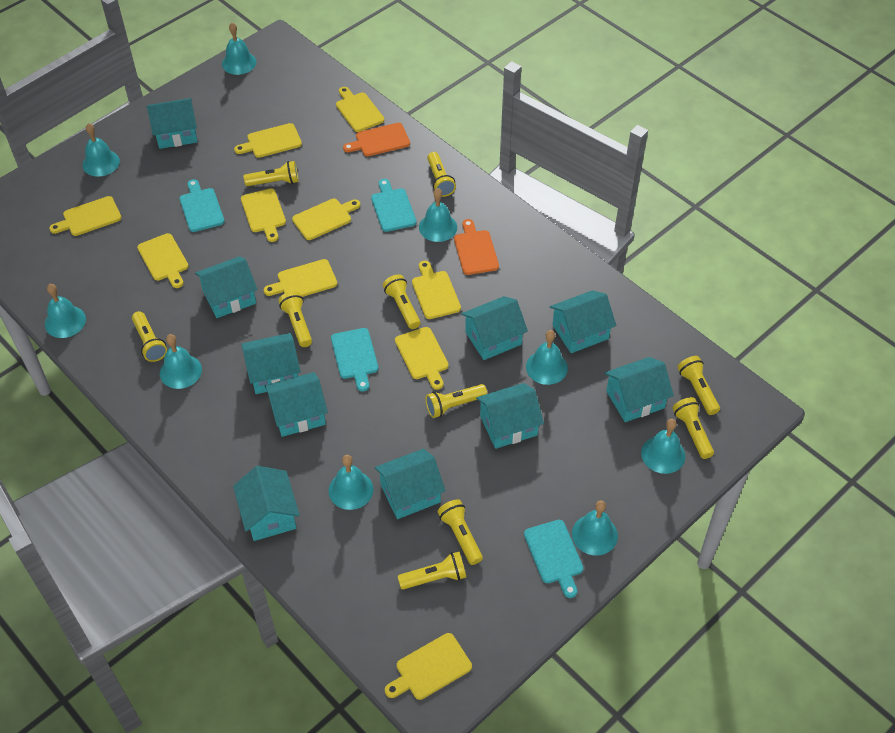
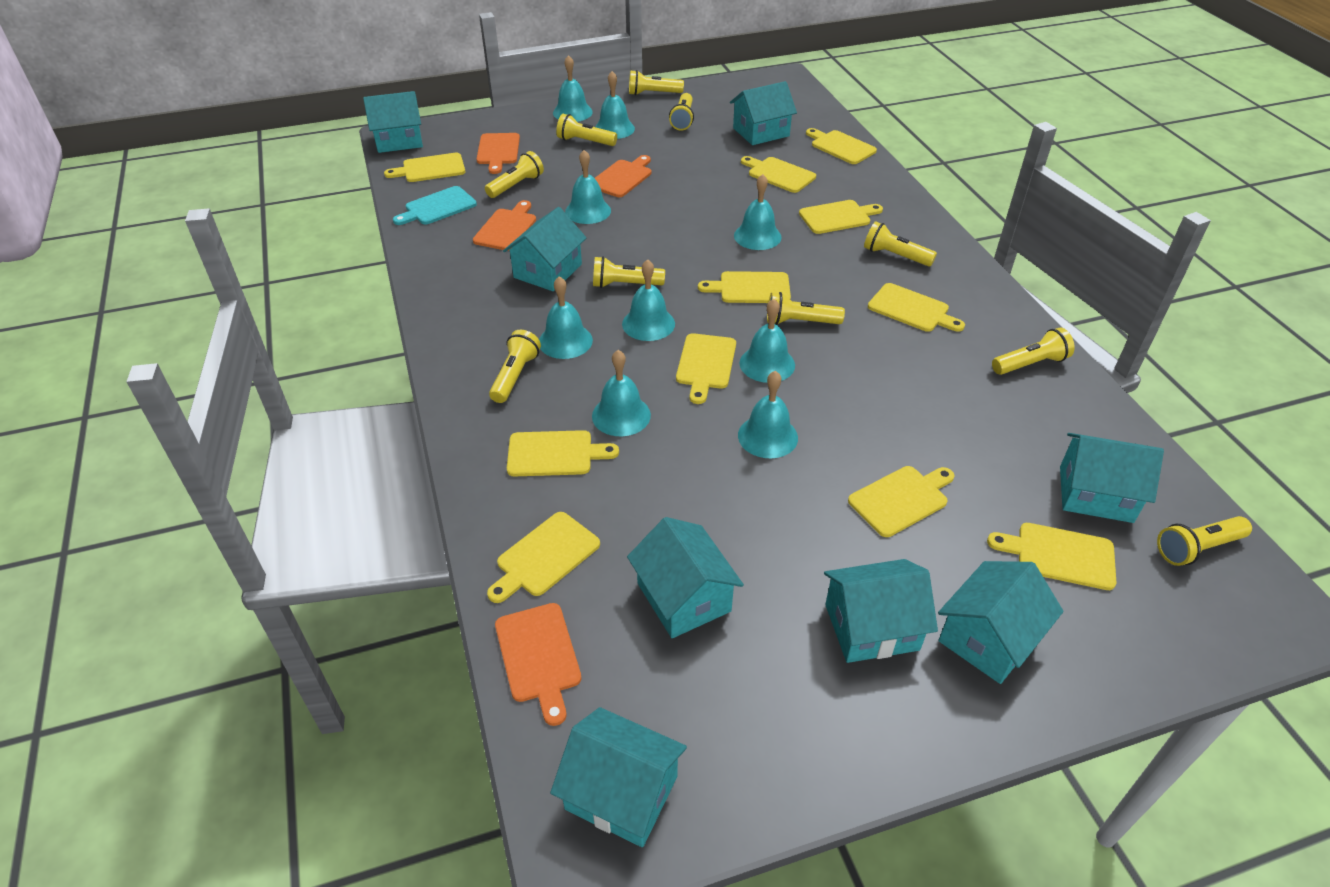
orange cutting board: 2 -> 4
turquoise cutting board: 4 -> 1
turquoise house: 10 -> 8
yellow cutting board: 10 -> 11

